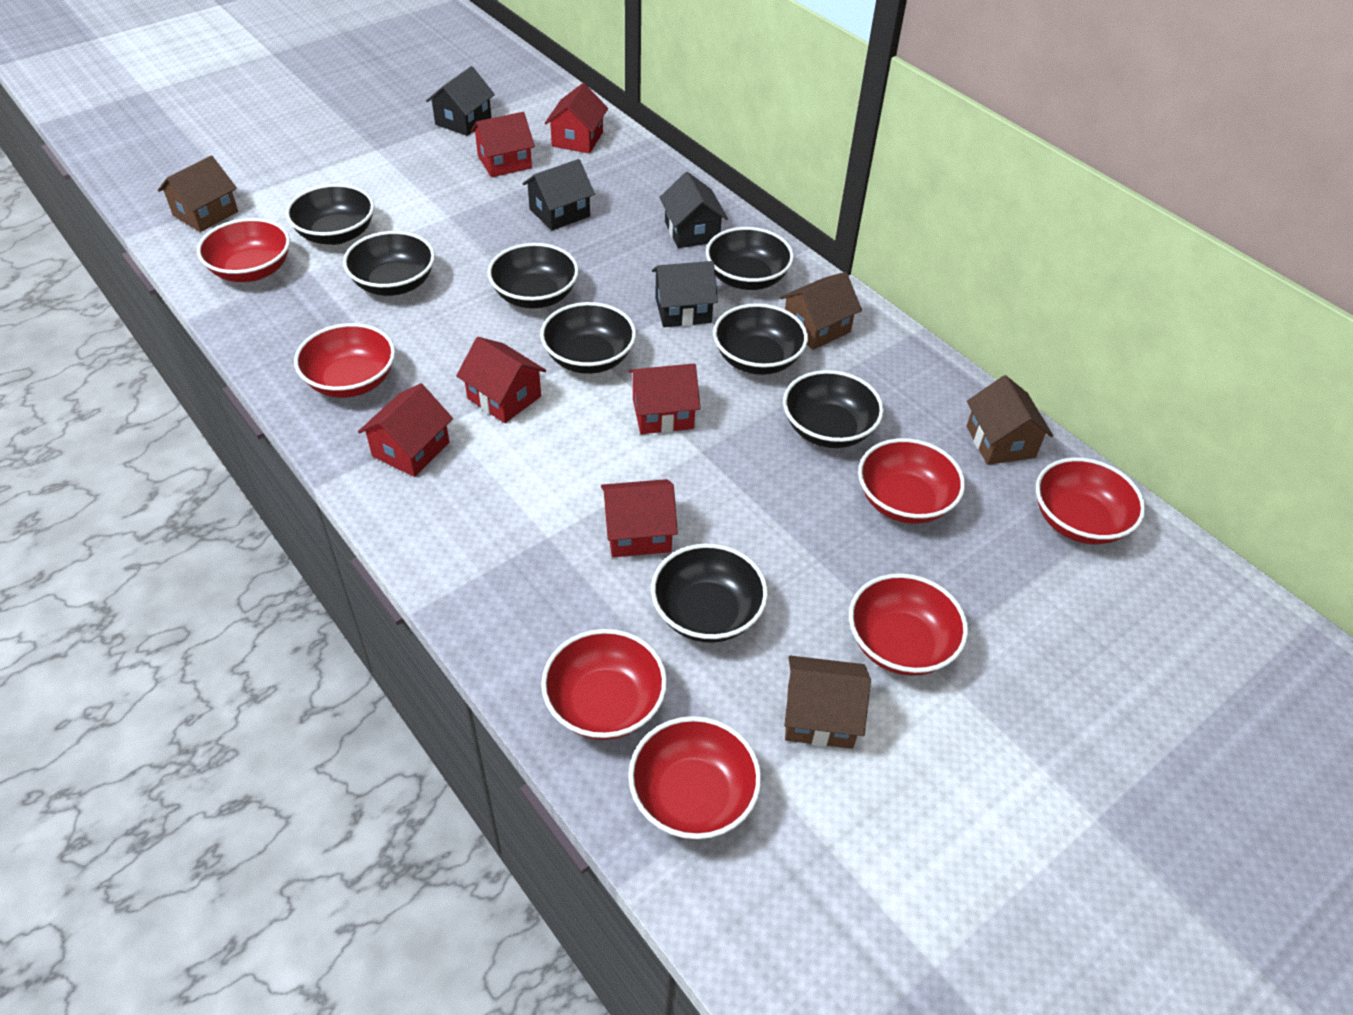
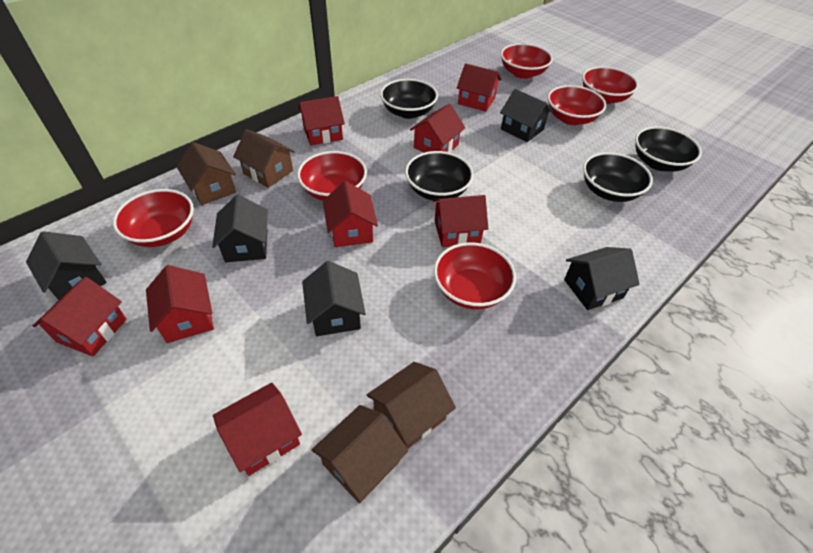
black bowl: 8 -> 4
black house: 4 -> 5
red bowl: 7 -> 6
red house: 6 -> 8

